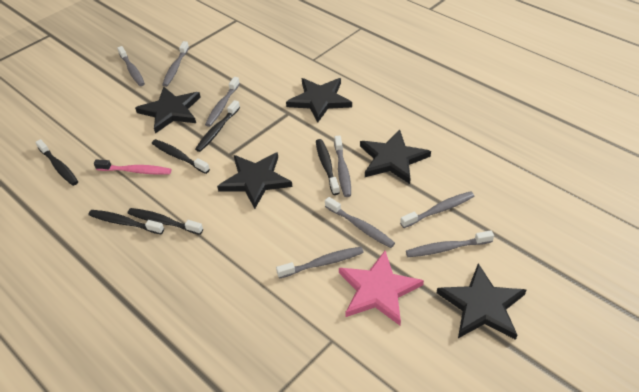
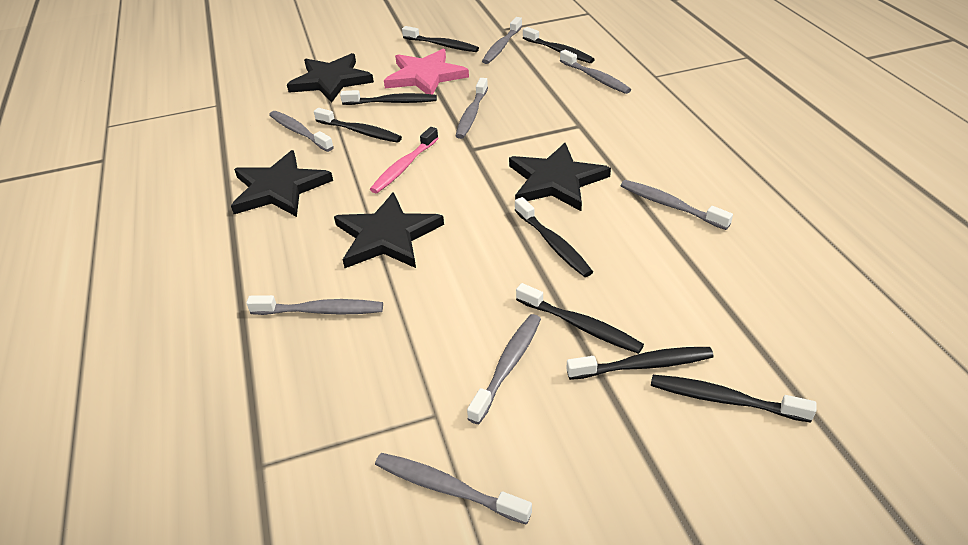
black star: 5 -> 4
black toothbrush: 6 -> 8

